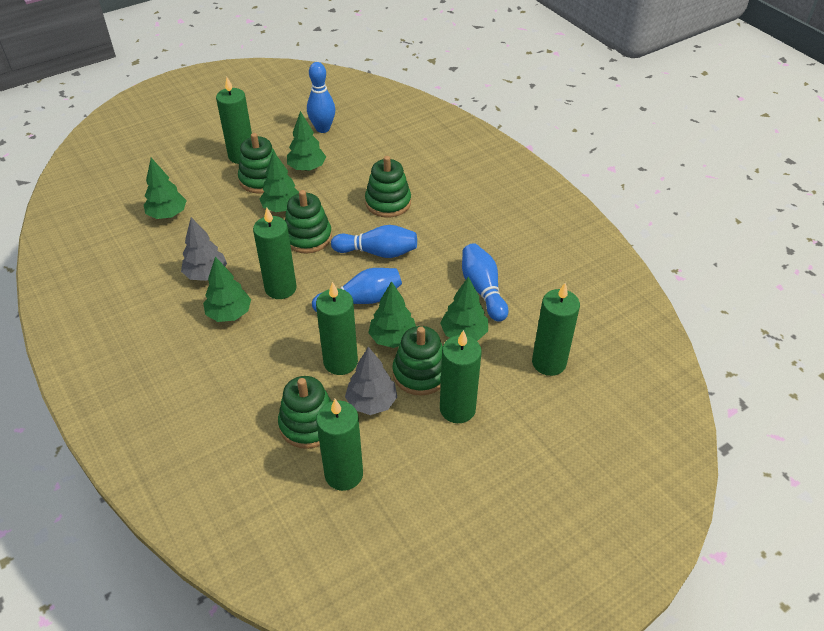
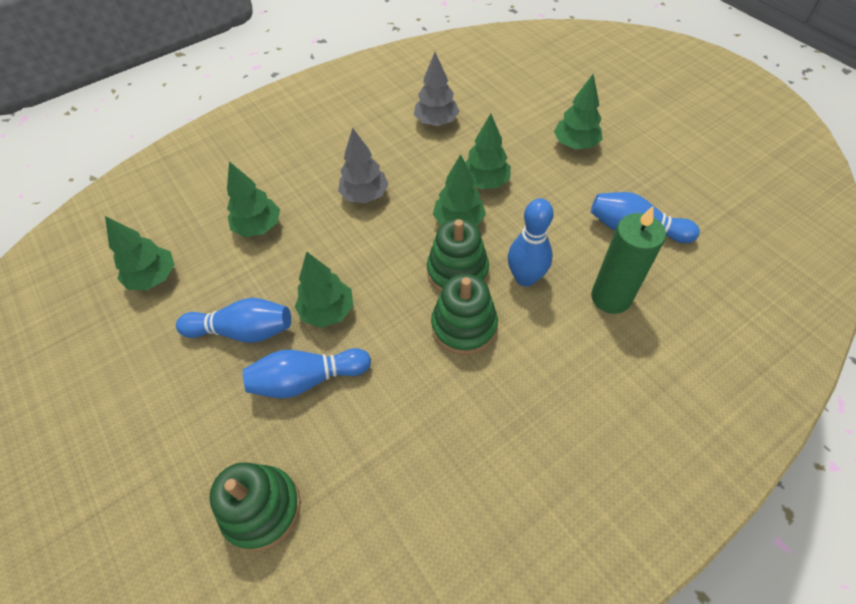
green candle: 6 -> 1
green stacking toy: 5 -> 3

